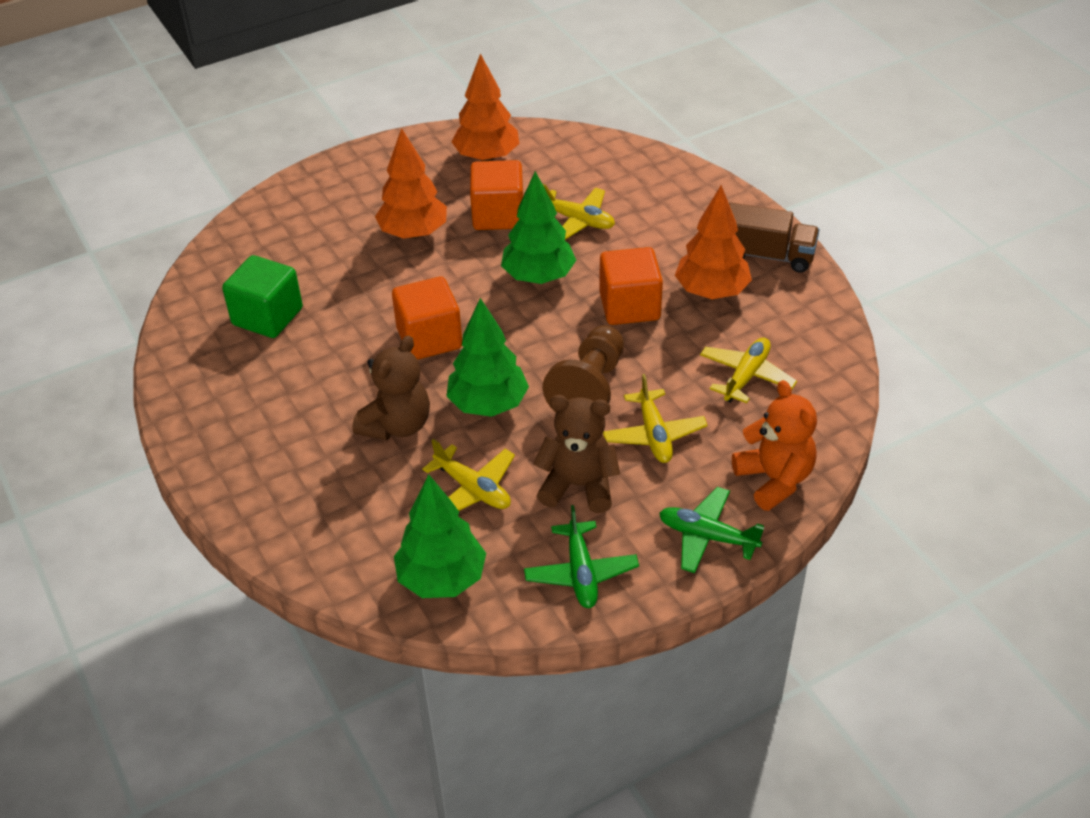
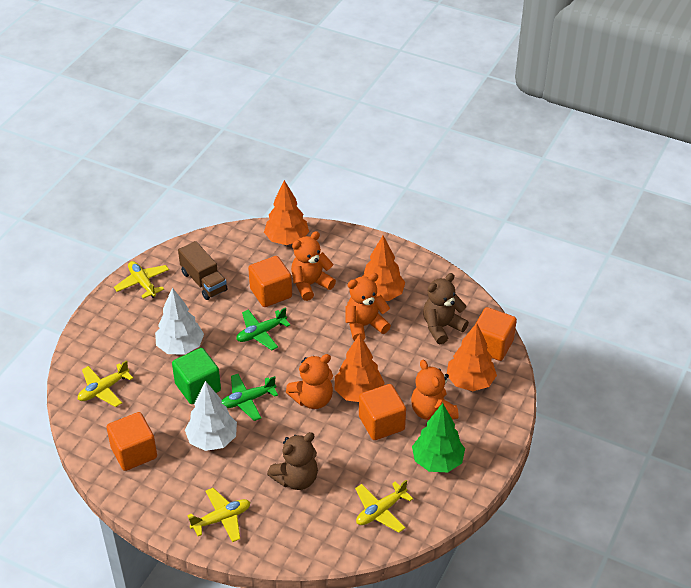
brown pawn: 1 -> 0
green tree: 3 -> 1
orange cube: 3 -> 4
orange teddy bear: 1 -> 4
orange tree: 3 -> 4
white tree: 0 -> 2

